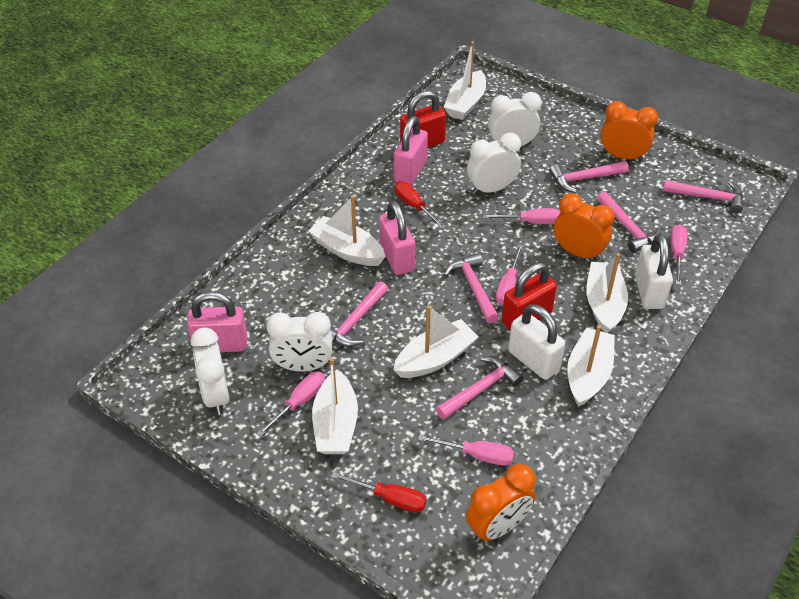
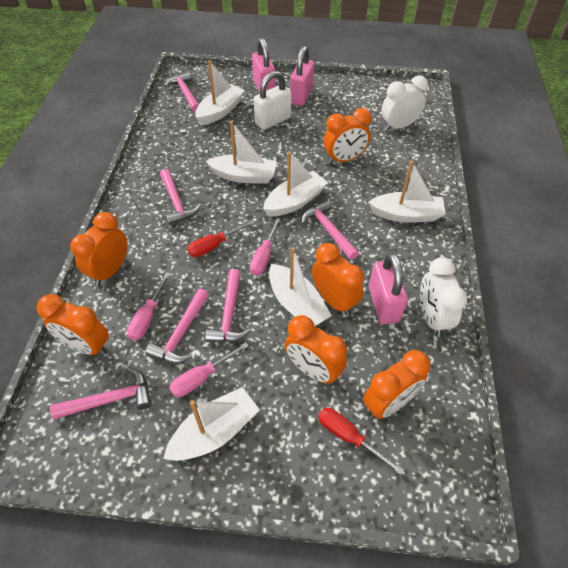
orange clock: 3 -> 6
pink screwdriver: 5 -> 3
red padlock: 2 -> 0
white clock: 4 -> 2
white padlock: 2 -> 1

